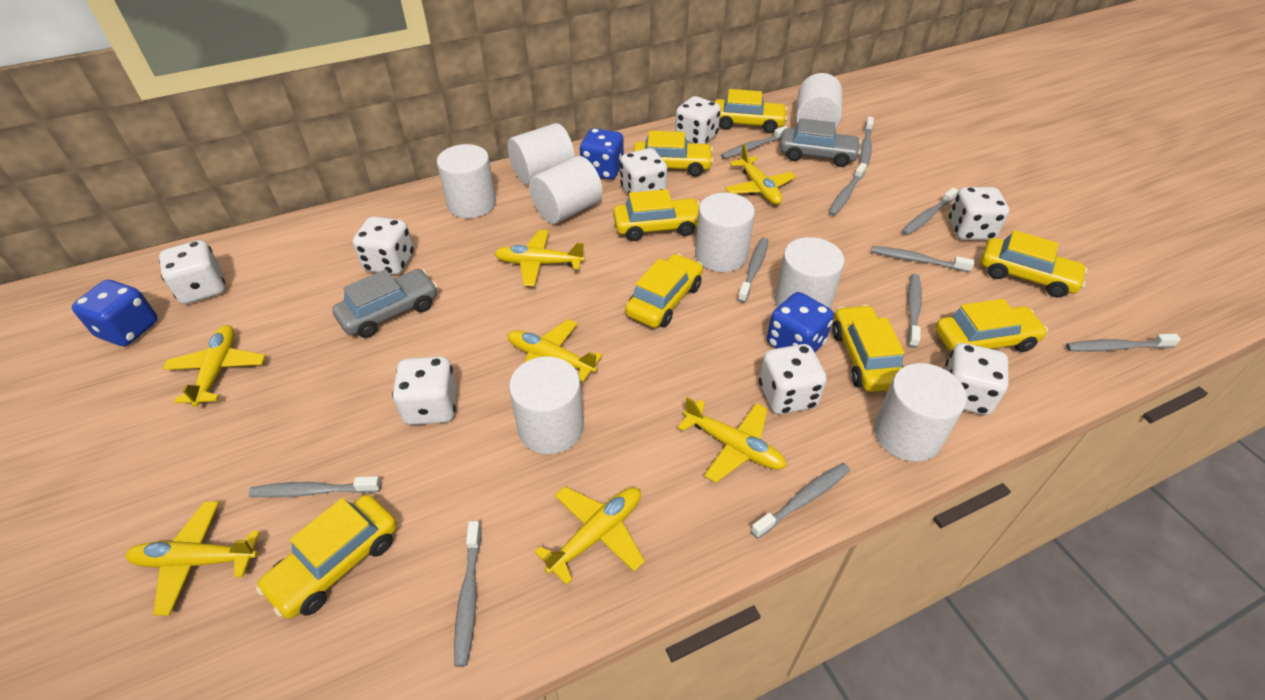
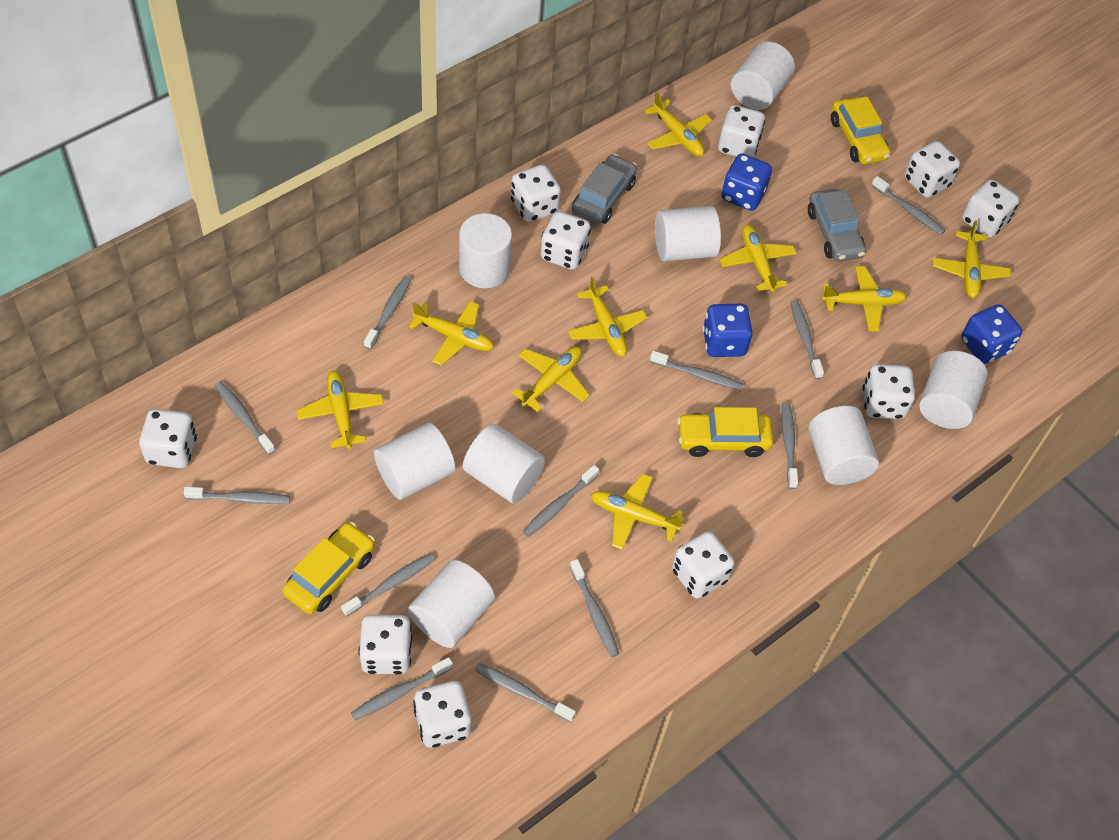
grey toothbrush: 11 -> 12
white dice: 8 -> 10
yellow car: 8 -> 3
yellow plane: 7 -> 9

